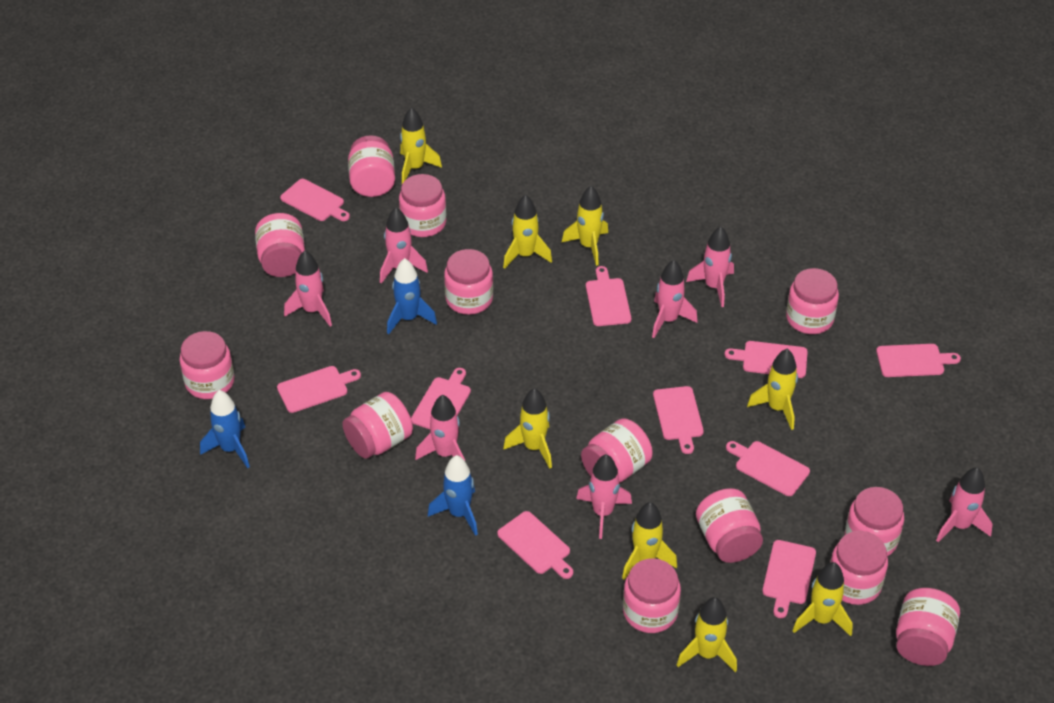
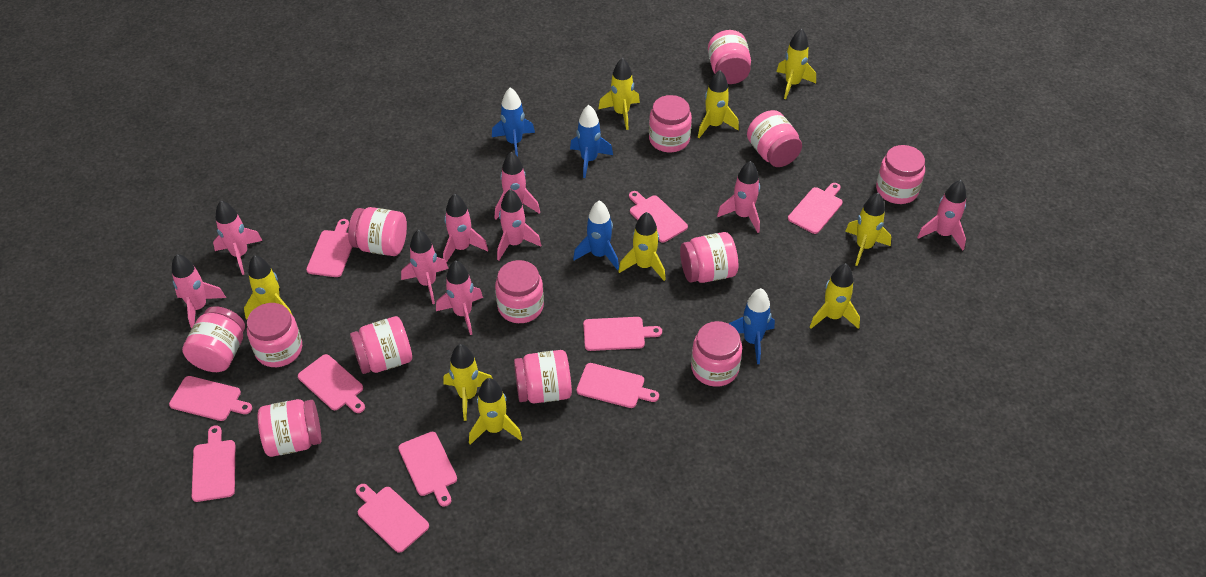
blue rocket: 3 -> 4
pink rocket: 7 -> 9
yellow rocket: 8 -> 9

